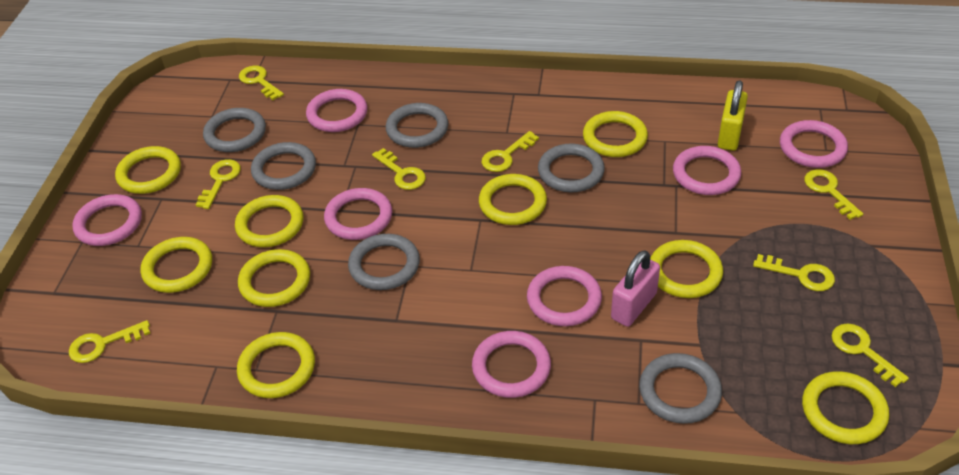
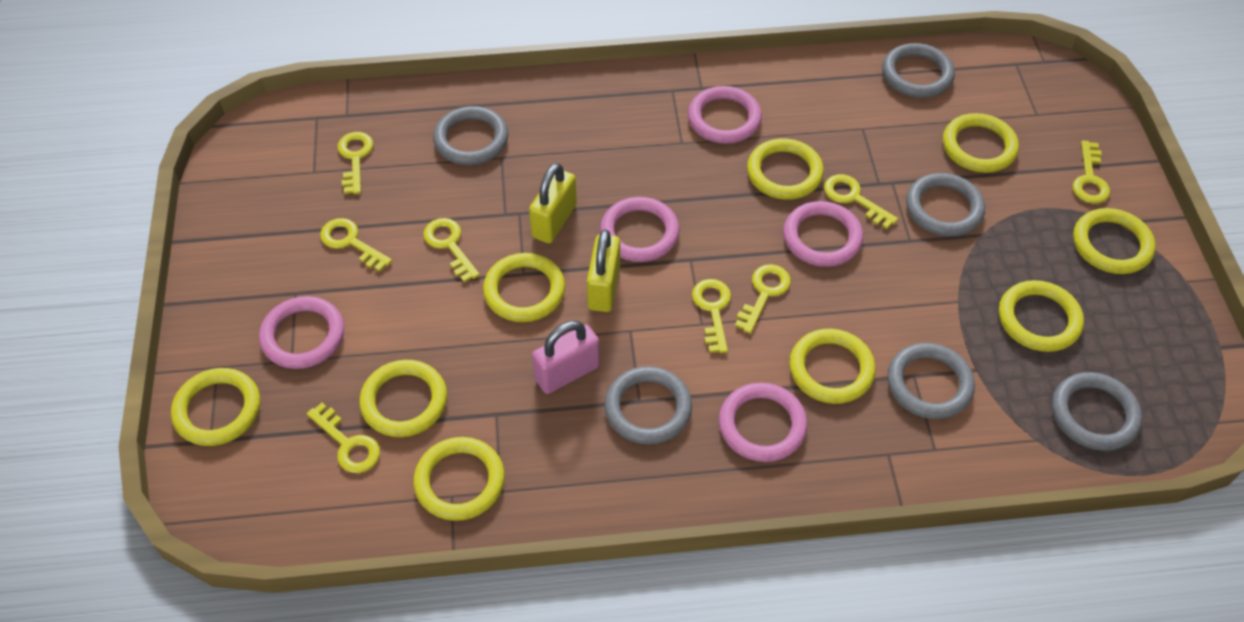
pink ring: 7 -> 5
yellow padlock: 1 -> 2

